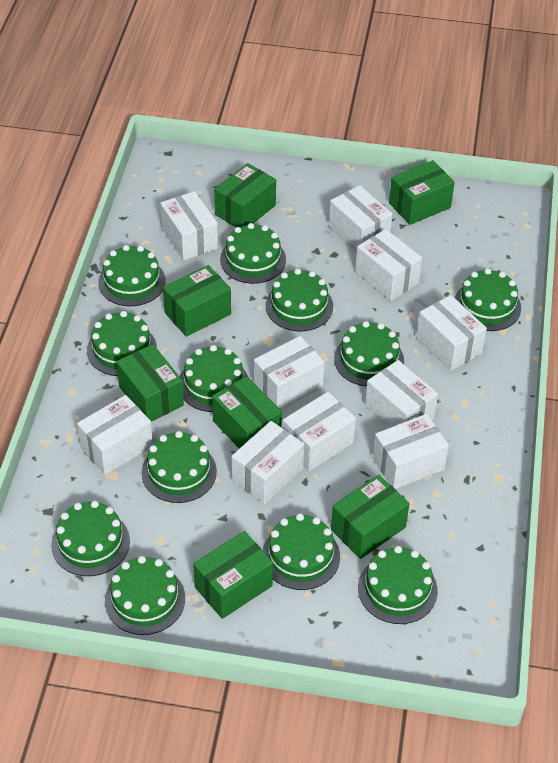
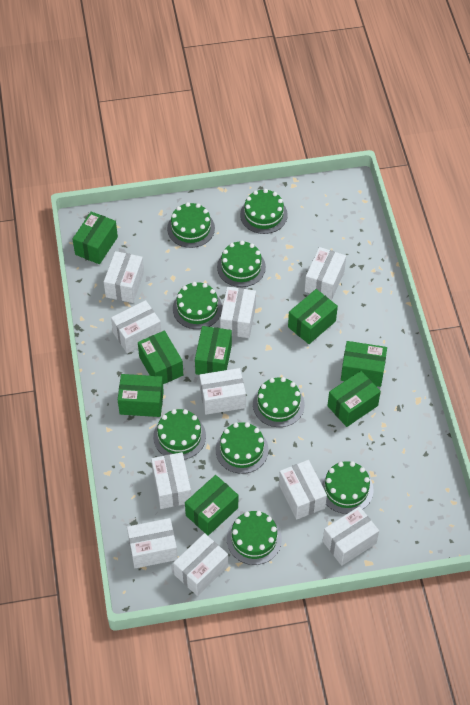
green box: 7 -> 8
green cake: 12 -> 9

